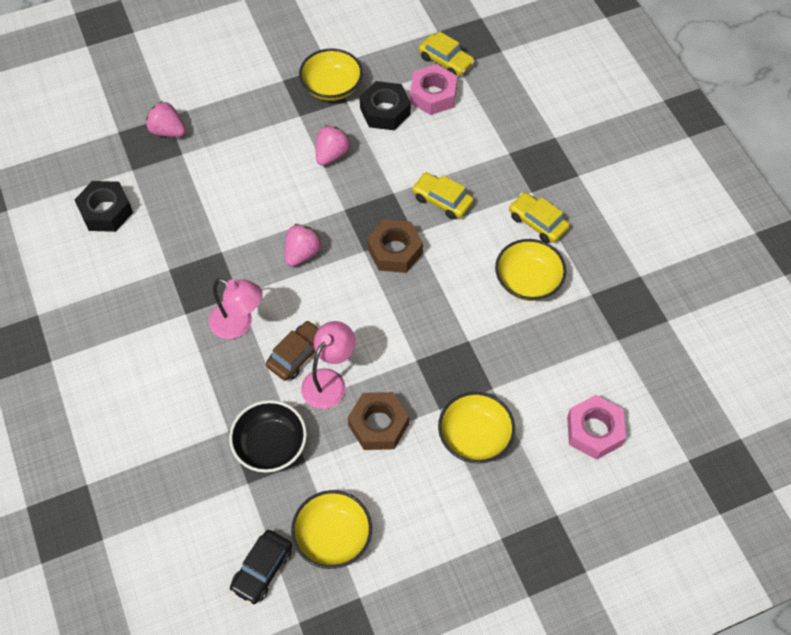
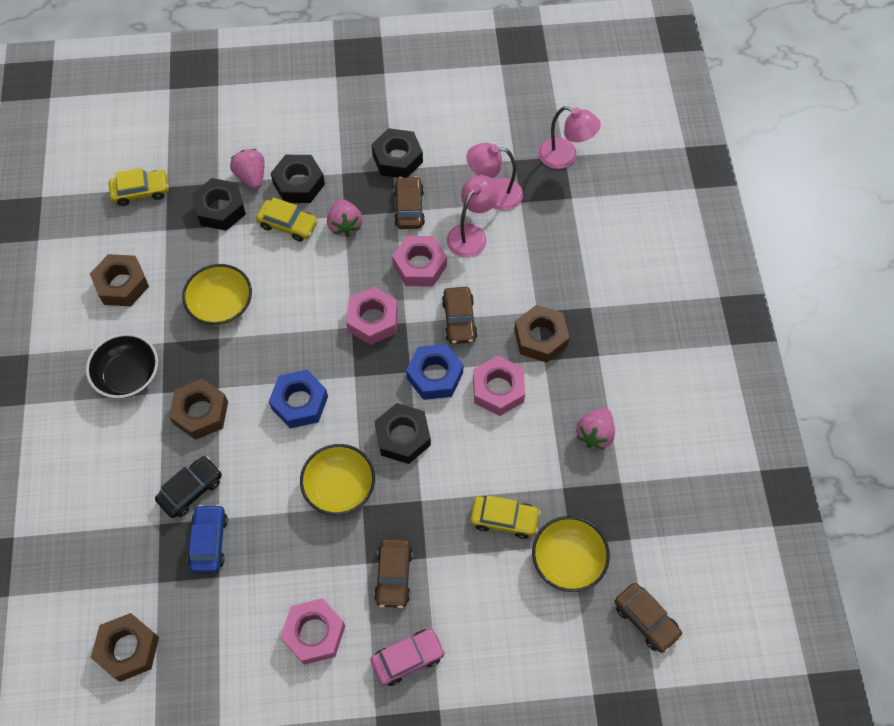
black nut: 2 -> 4
blue car: 0 -> 1
blue nut: 0 -> 2
brown car: 1 -> 4
brown nut: 2 -> 4
pink car: 0 -> 1
pink lamp: 2 -> 3
pink nut: 2 -> 4
yellow bowl: 4 -> 3

